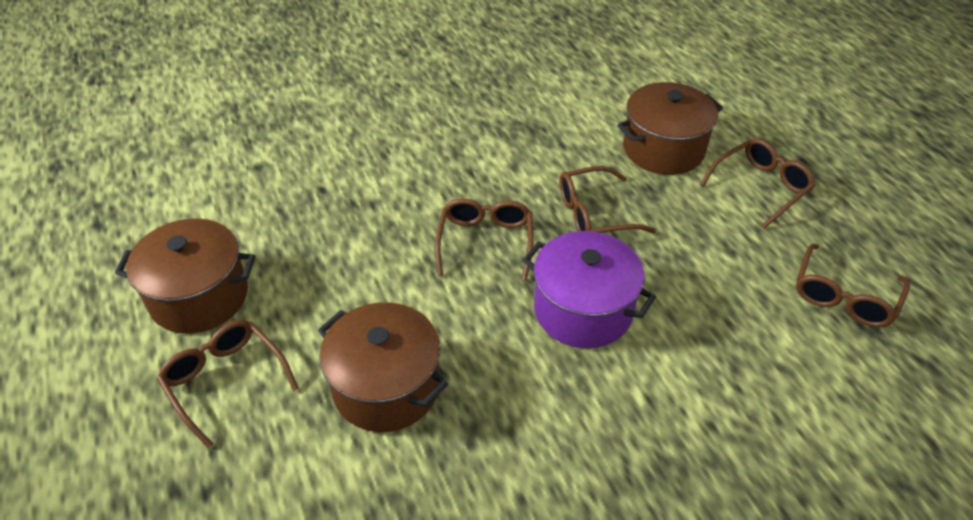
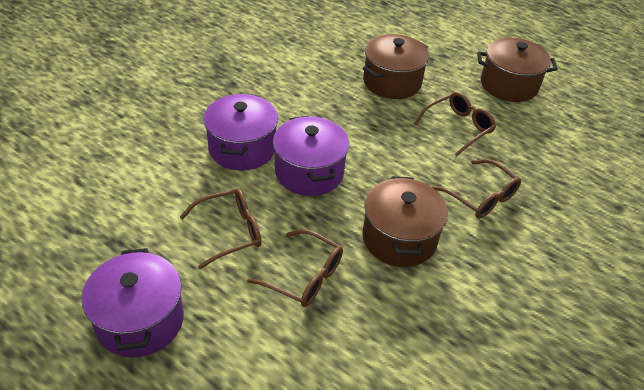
brown glasses: 5 -> 4
purple pot: 1 -> 3

